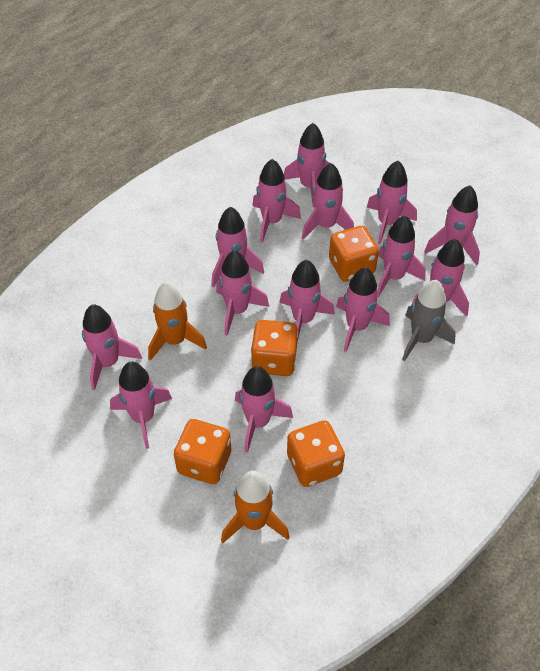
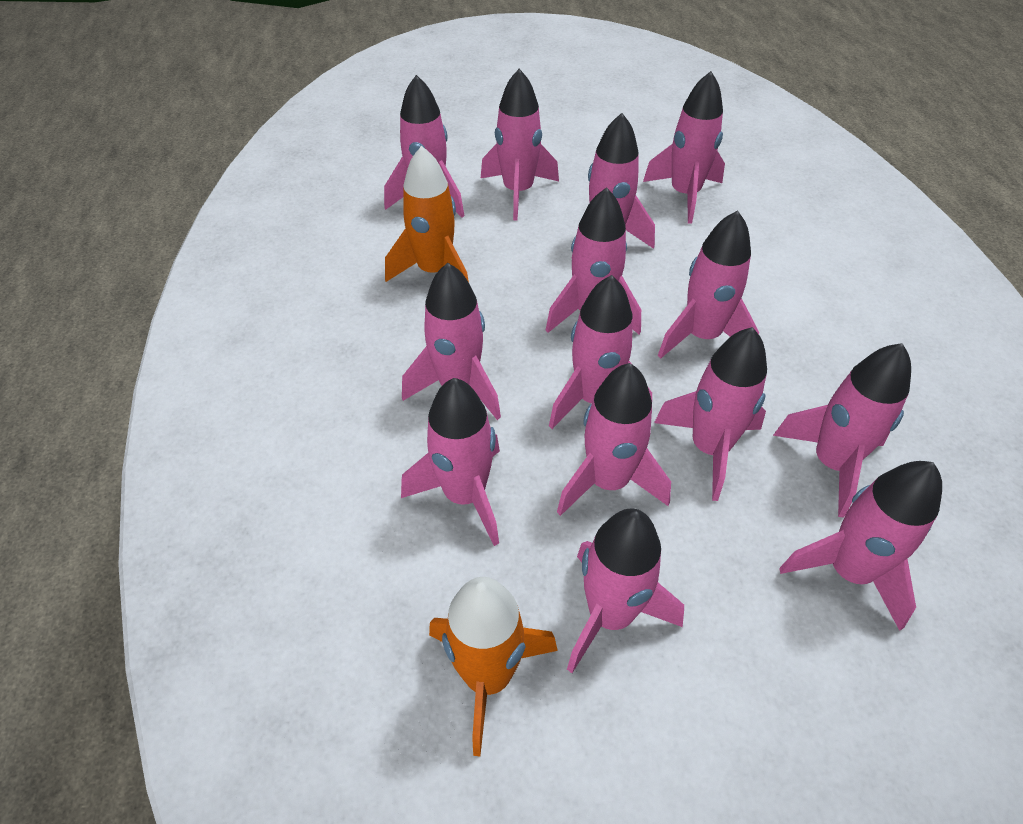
grey rocket: 1 -> 0
orange dice: 4 -> 0

